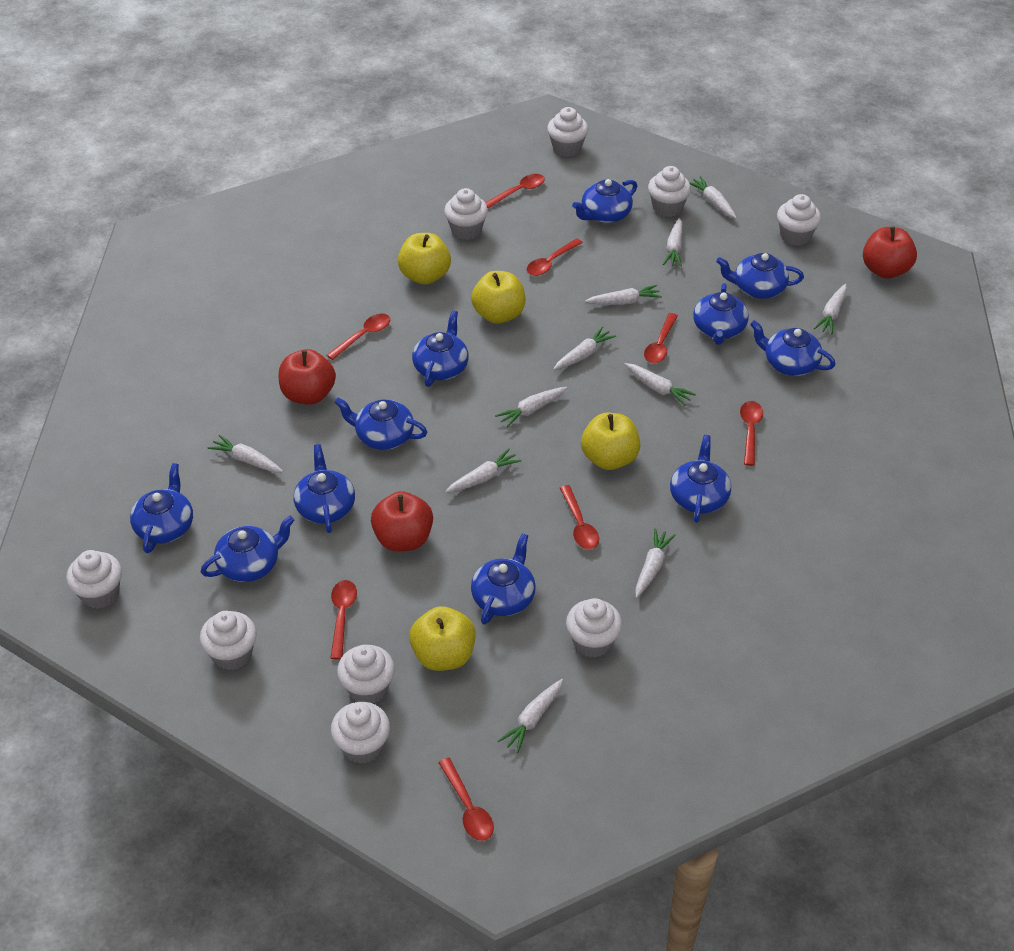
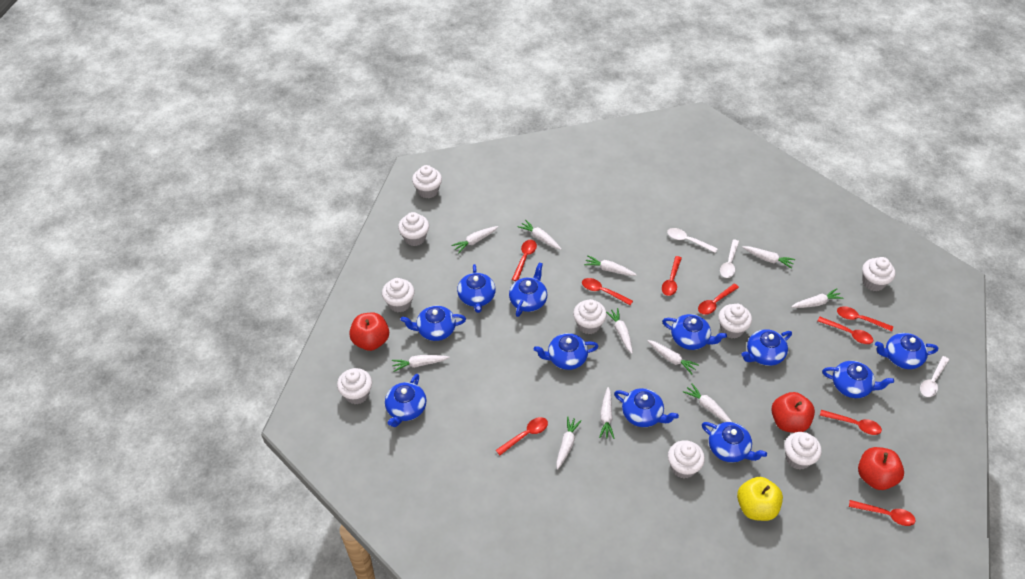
red spoon: 8 -> 9
white spoon: 0 -> 3
yellow apple: 4 -> 1

